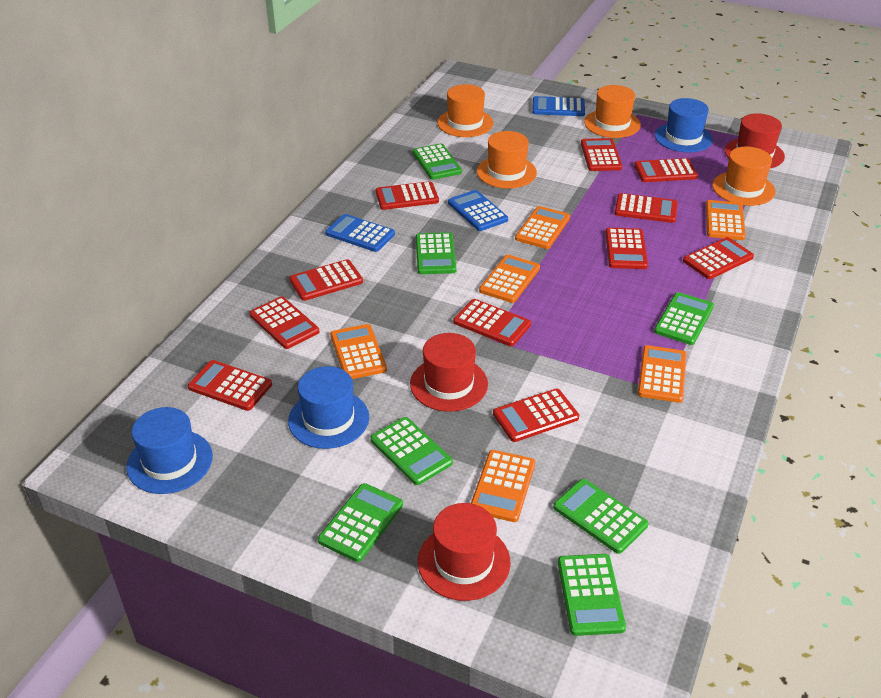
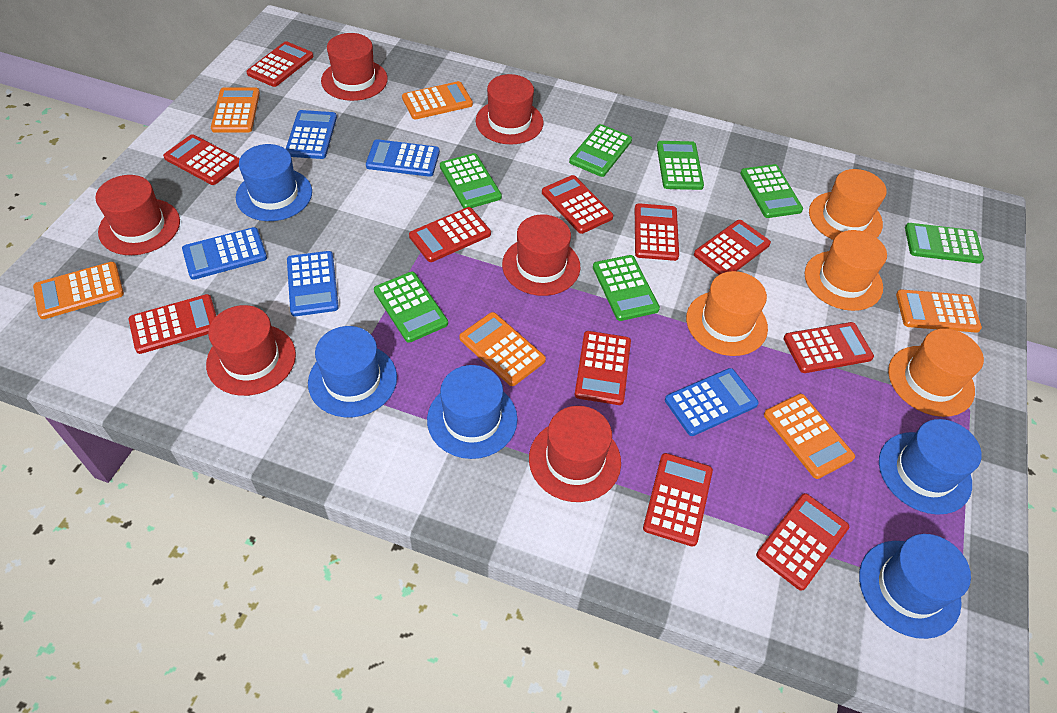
blue calculator: 3 -> 5
blue hat: 3 -> 5
red hat: 3 -> 6

